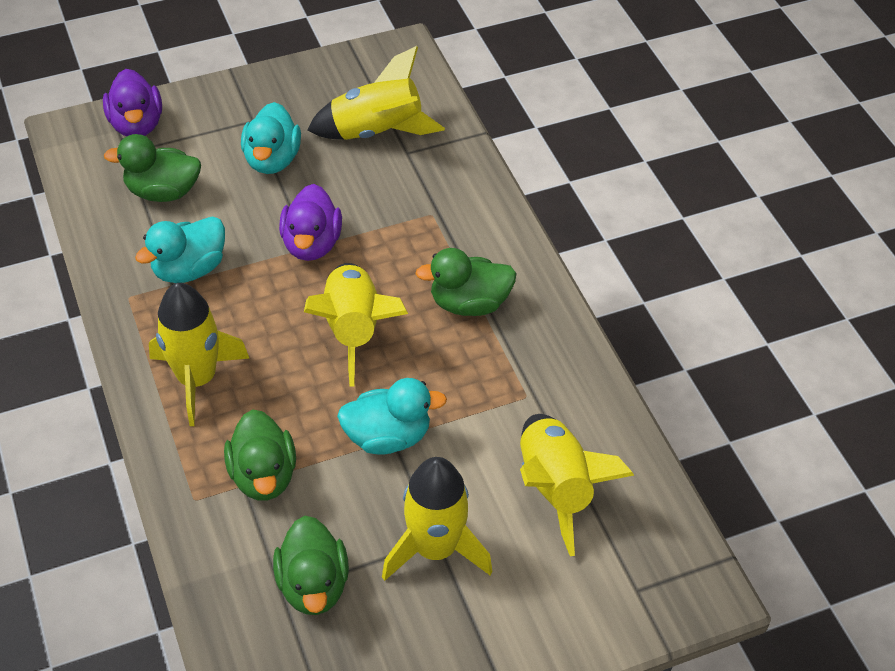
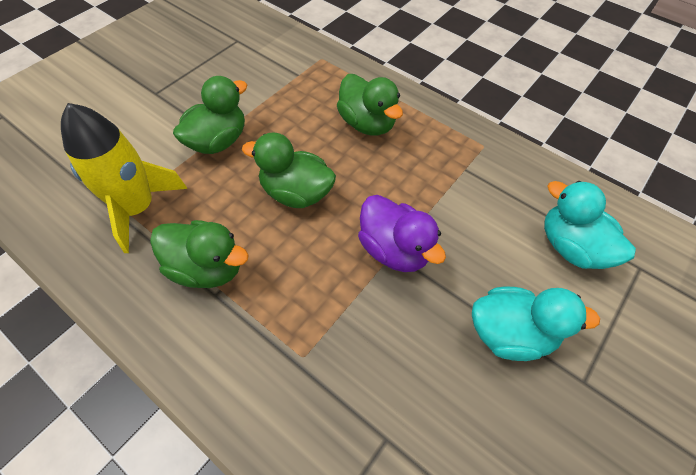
purple duck: 2 -> 1
turquoise duck: 3 -> 2
yellow rocket: 5 -> 1

